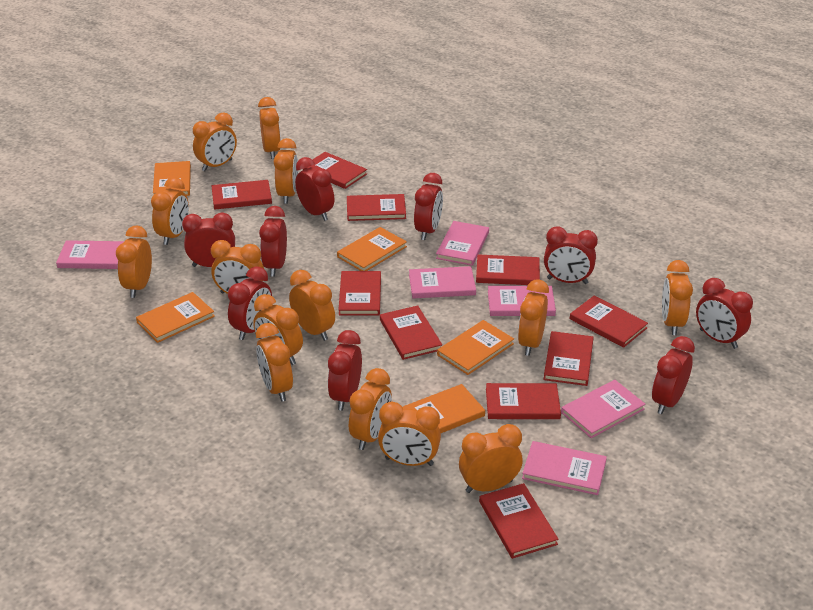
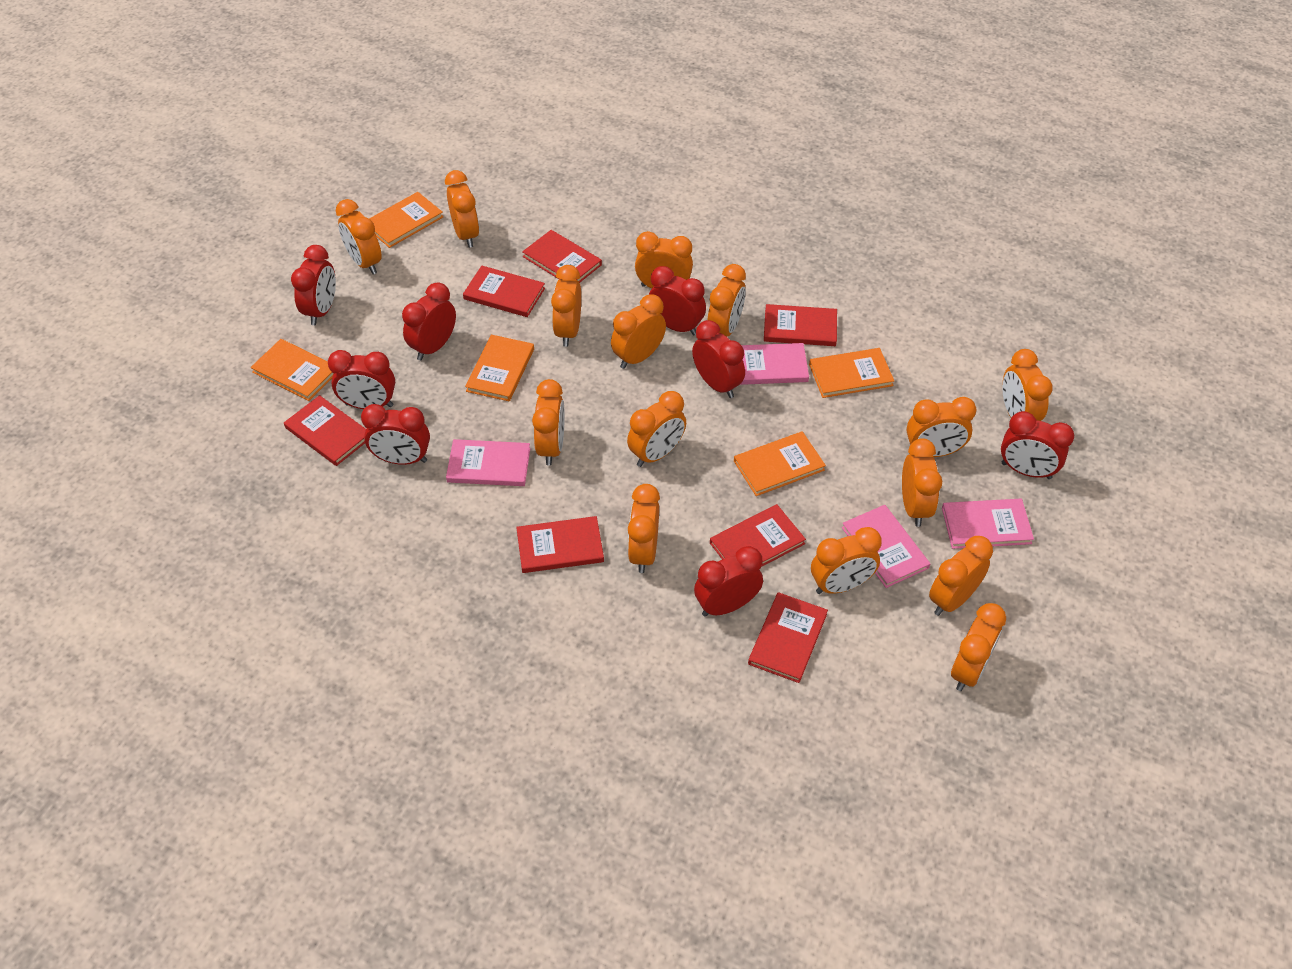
orange clock: 14 -> 15
pink book: 6 -> 4
red book: 10 -> 7
red clock: 9 -> 8

